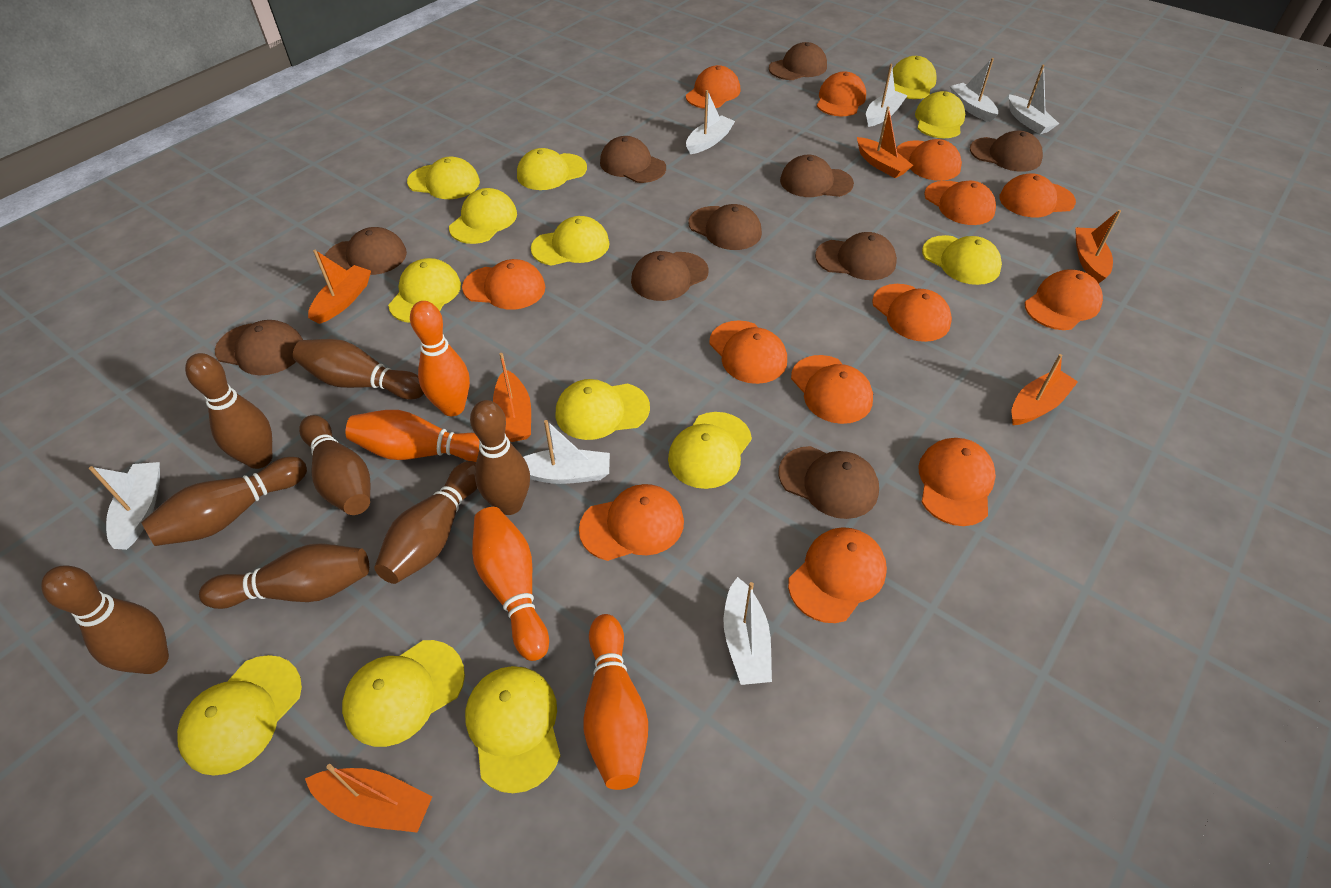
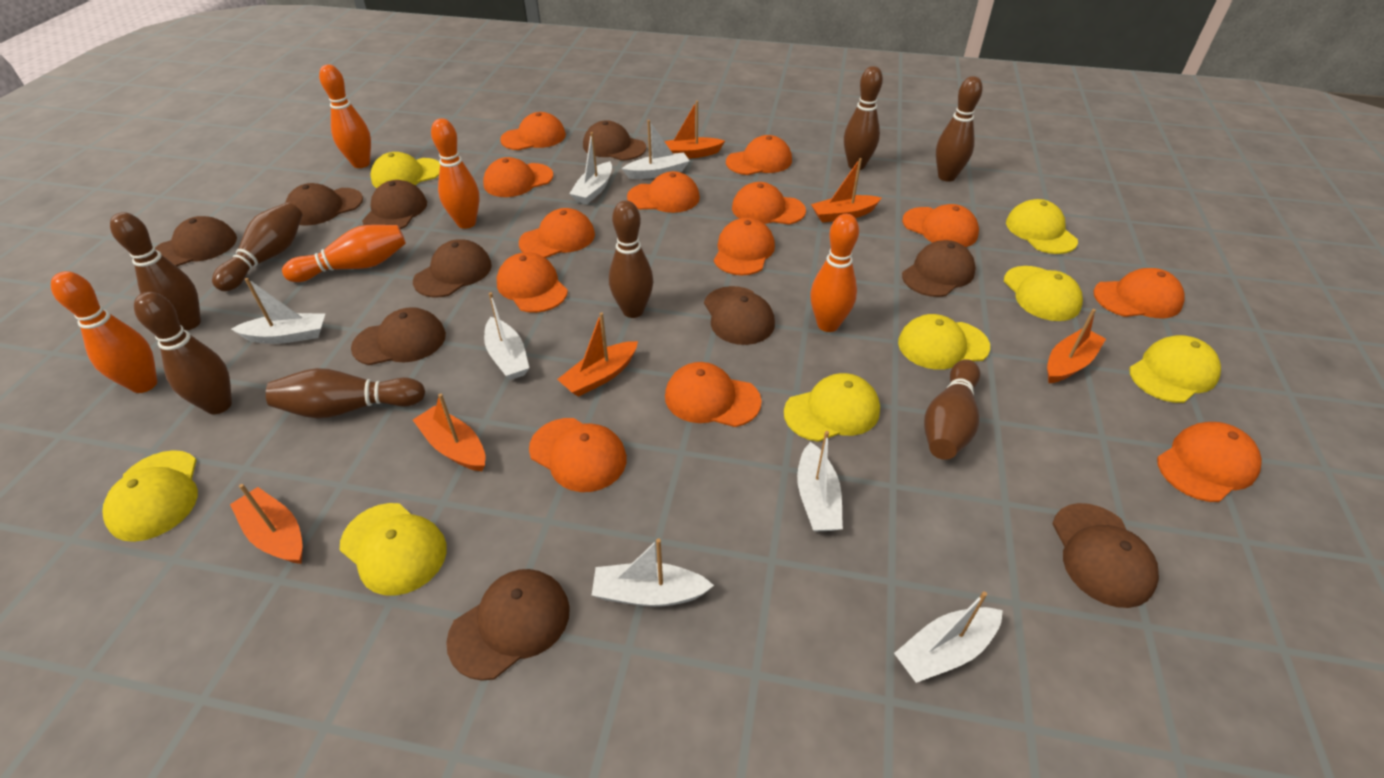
orange bowling pin: 4 -> 5
yellow cap: 13 -> 8

